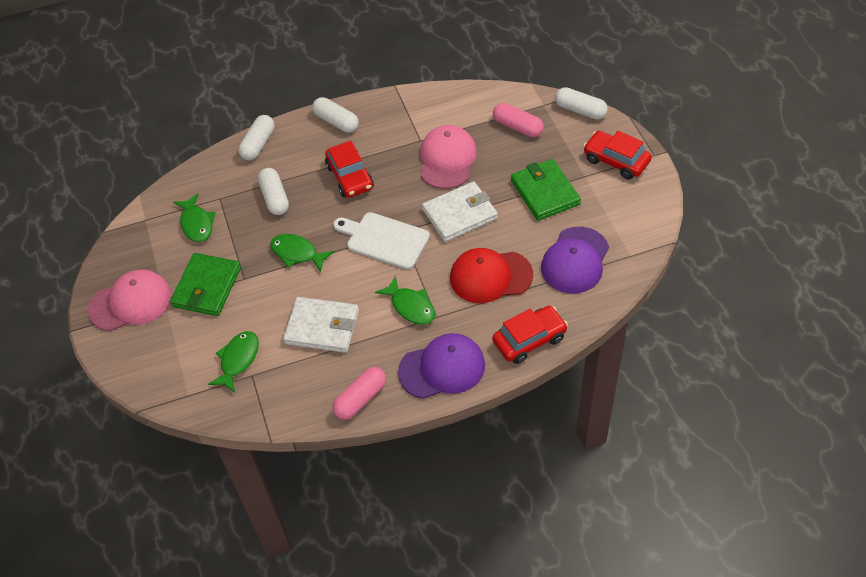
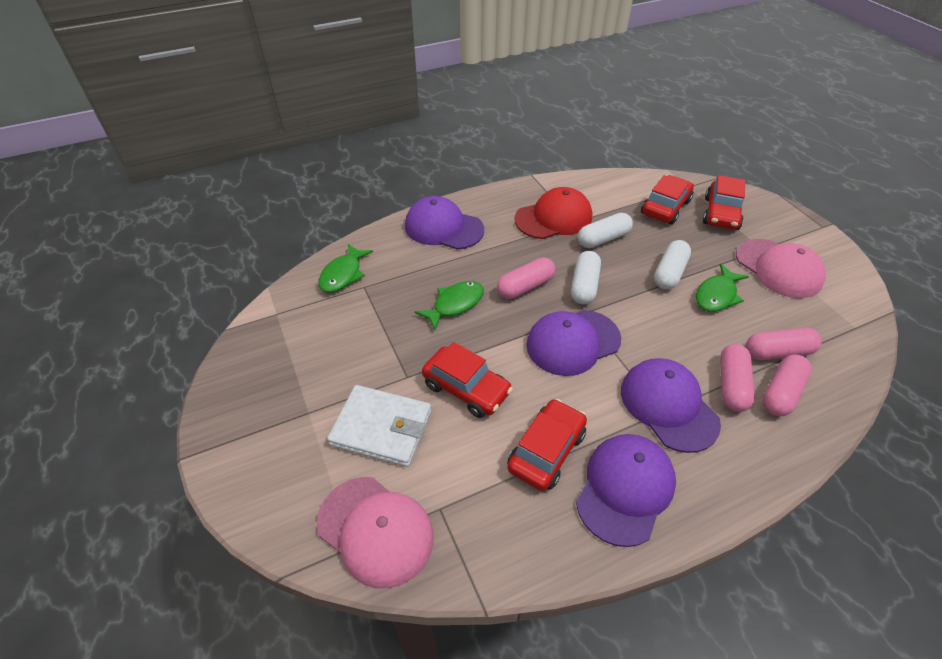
green fish: 4 -> 3
green wallet: 2 -> 0
pink capsule: 2 -> 4
purple cap: 2 -> 4
red car: 3 -> 4
white capsule: 4 -> 3
white cutting board: 1 -> 0
white wallet: 2 -> 1

